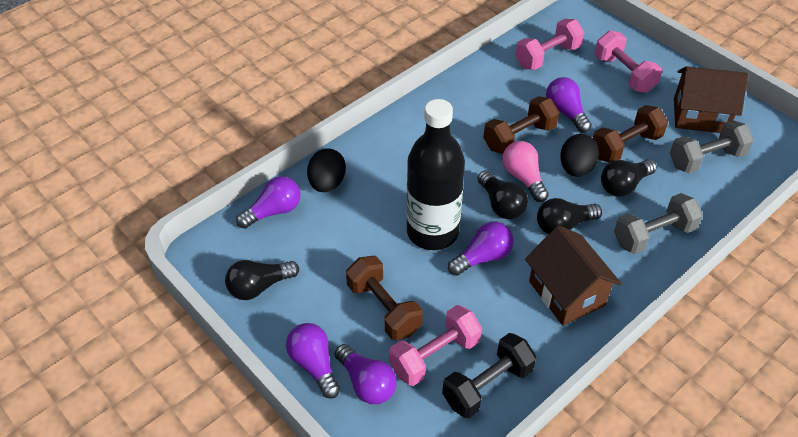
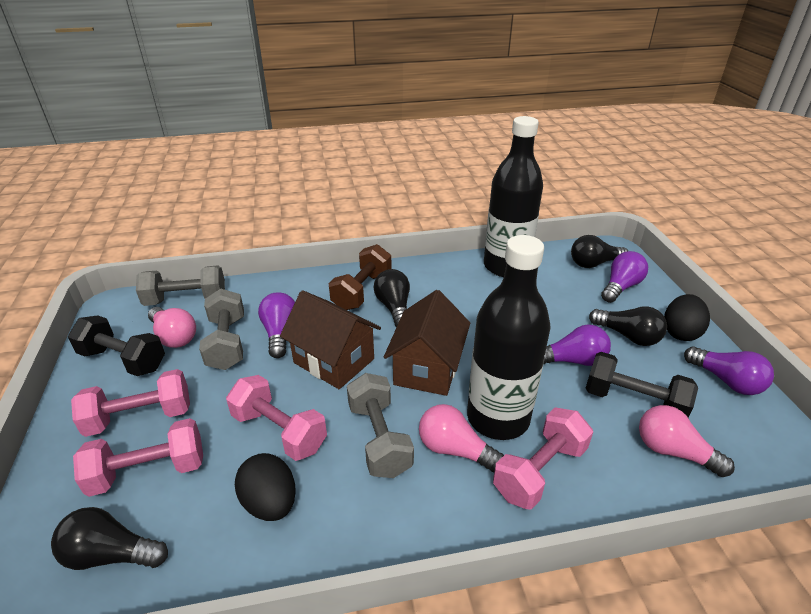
black bottle: 1 -> 2
black dumbbell: 1 -> 2
brown dumbbell: 3 -> 1
grey dumbbell: 2 -> 3
pink dumbbell: 3 -> 4
pink light bulb: 1 -> 3
purple light bulb: 5 -> 4

